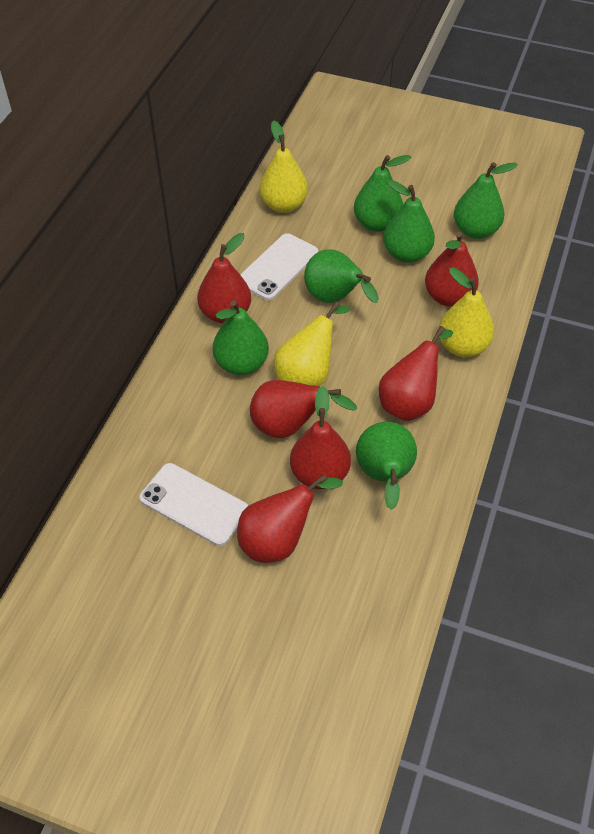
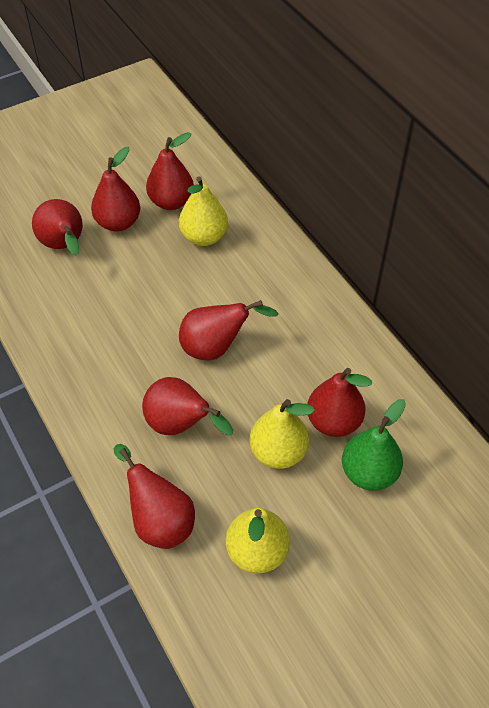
green pear: 6 -> 1
red pear: 6 -> 7
white phone: 2 -> 0

